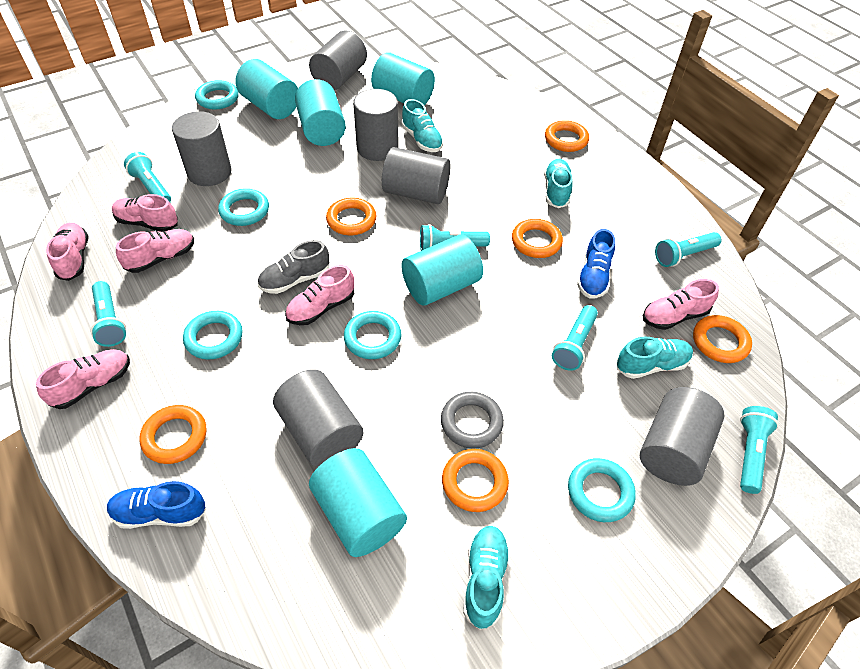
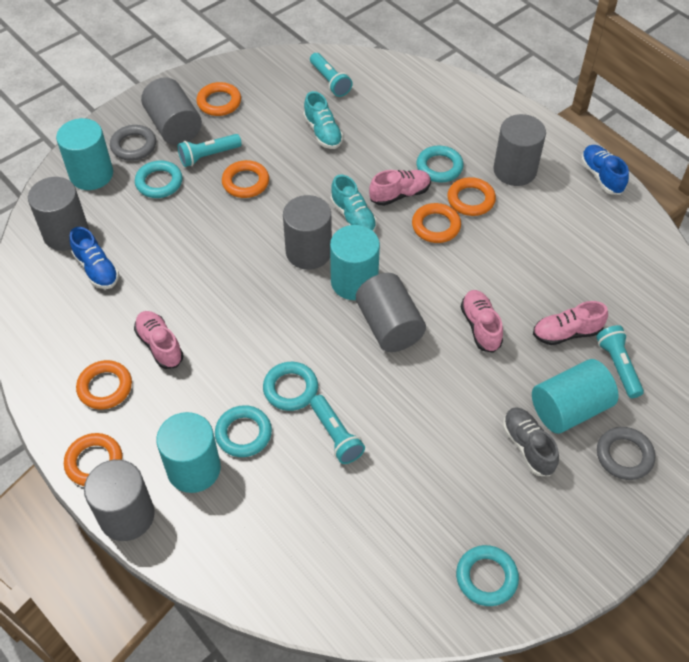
grey ring: 1 -> 2
pink shoe: 6 -> 4
turquoise cylinder: 5 -> 4
turquoise flashlight: 6 -> 4
turquoise shoe: 4 -> 2

